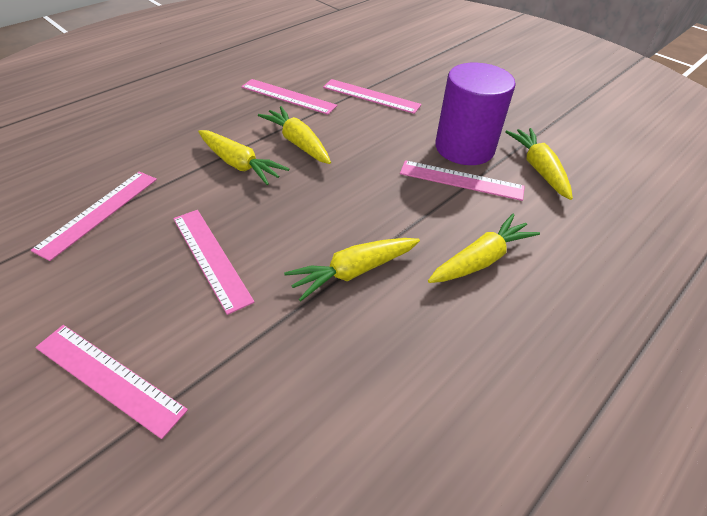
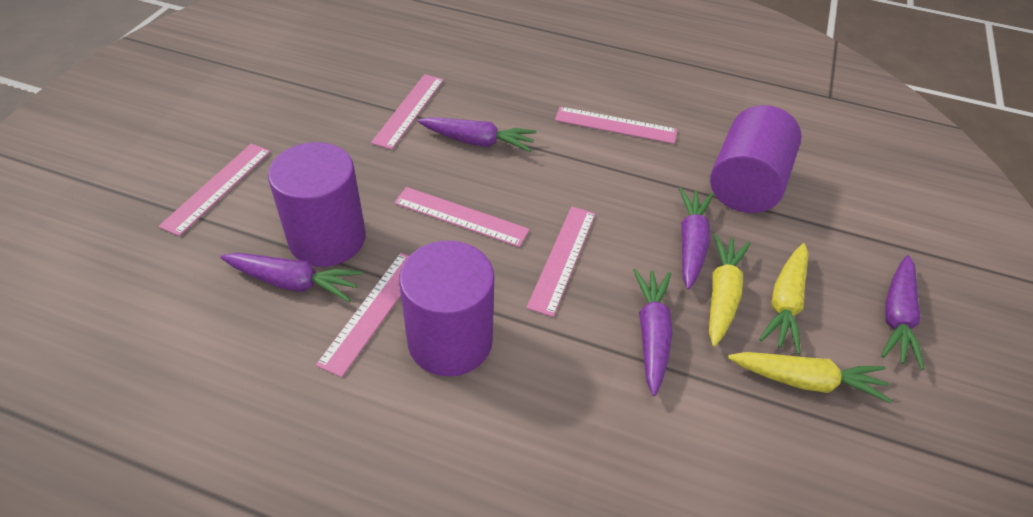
purple carrot: 0 -> 5
purple cylinder: 1 -> 3
yellow carrot: 5 -> 3

